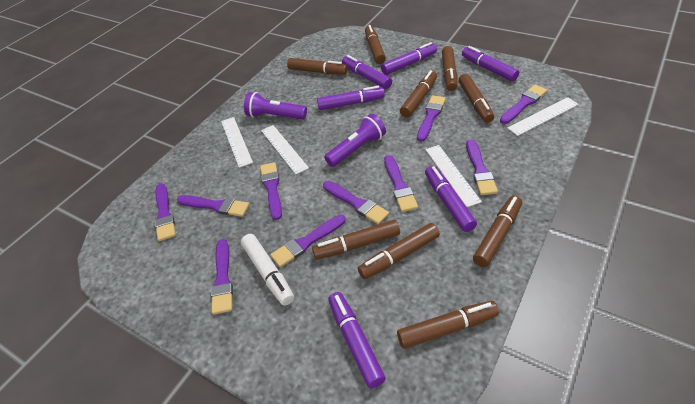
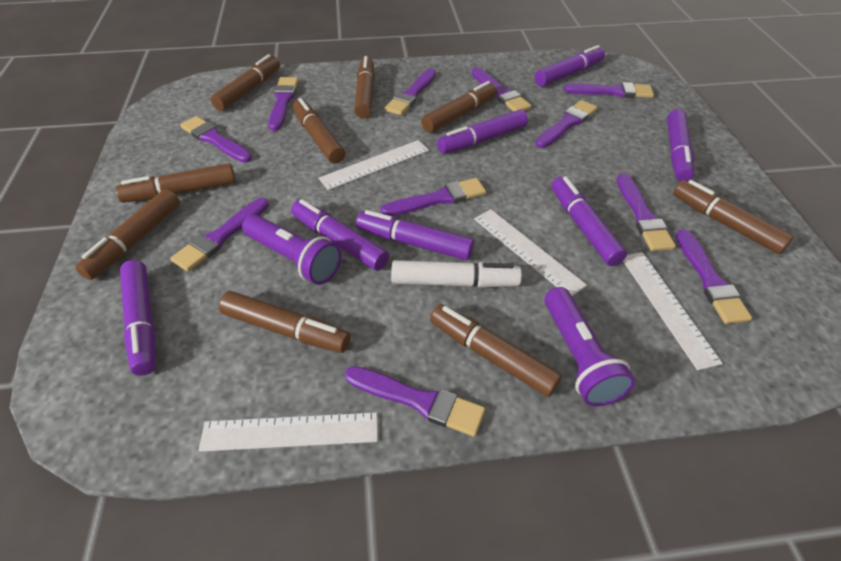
purple brush: 10 -> 11
purple marker: 6 -> 7

